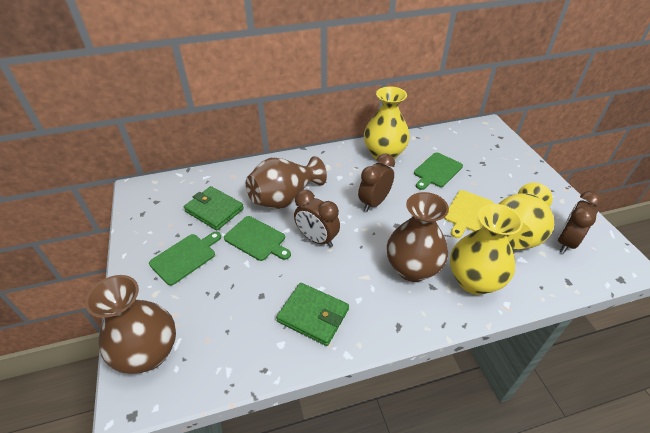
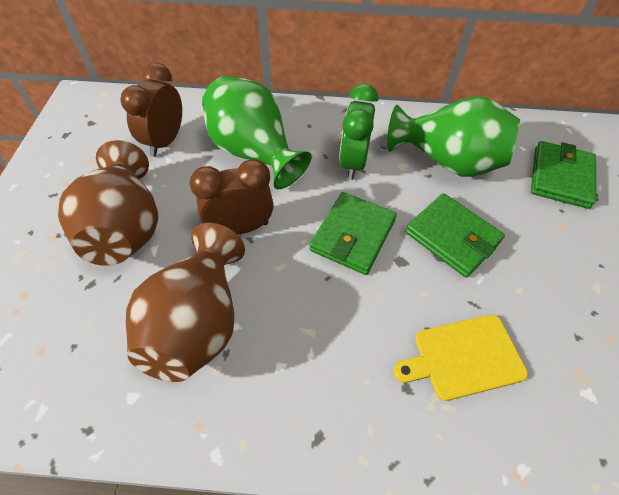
brown clock: 3 -> 2
brown vase: 3 -> 2
green clock: 0 -> 1
green cutting board: 3 -> 0
green vase: 0 -> 2
green wallet: 2 -> 3
yellow vase: 3 -> 0

